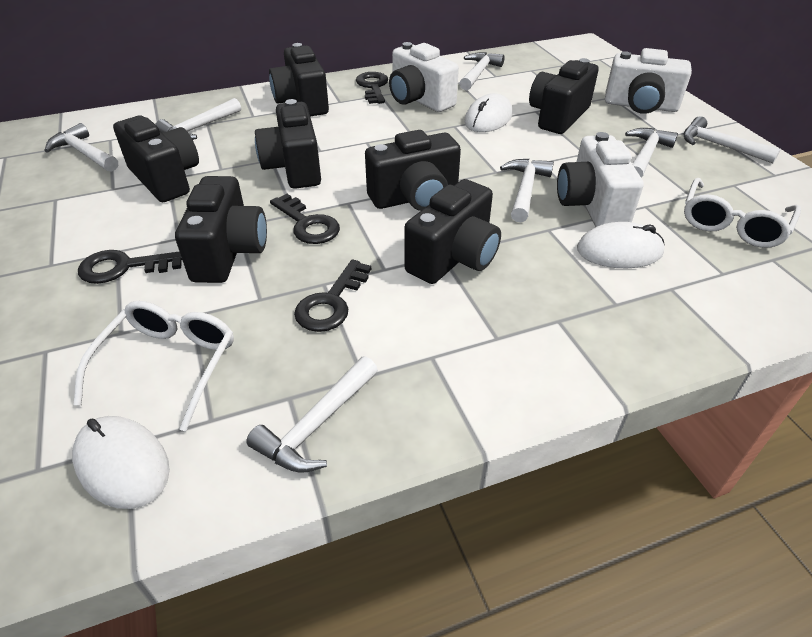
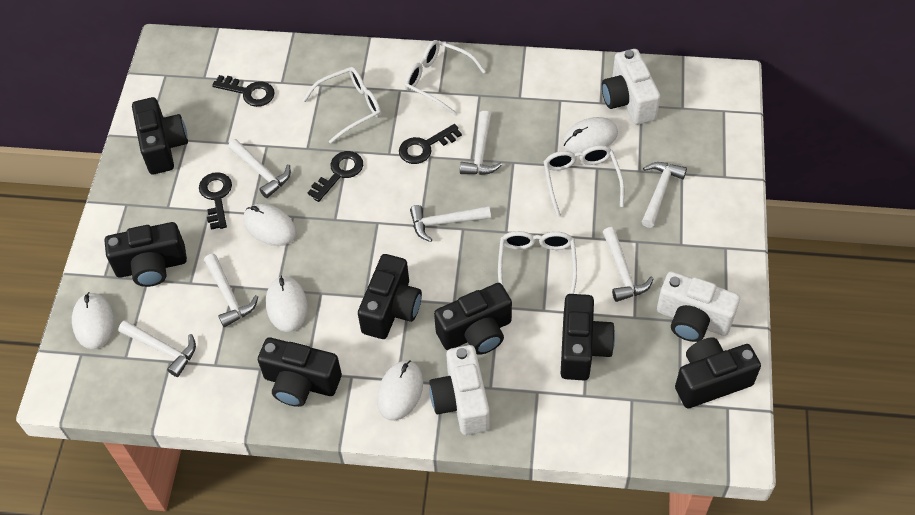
white glasses: 2 -> 4
white mouse: 3 -> 5

